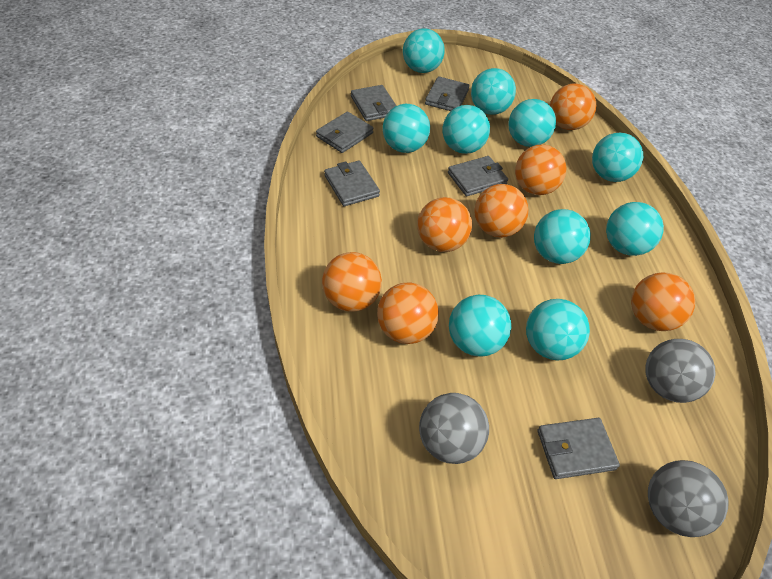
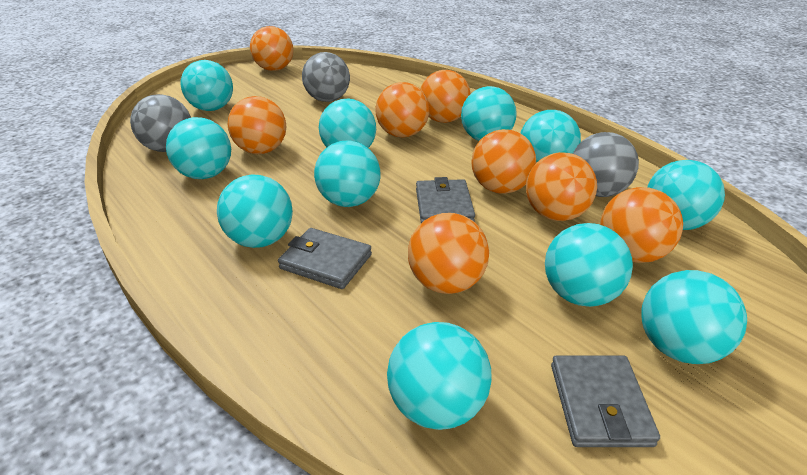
grey wallet: 6 -> 3
orange ball: 7 -> 8
turquoise ball: 10 -> 11

